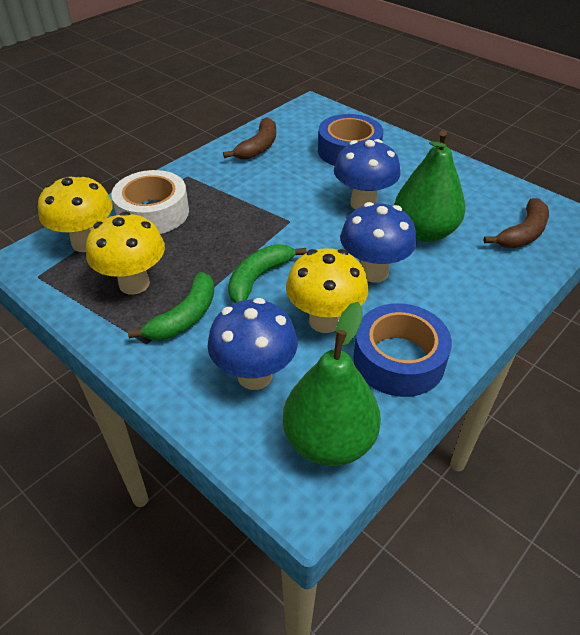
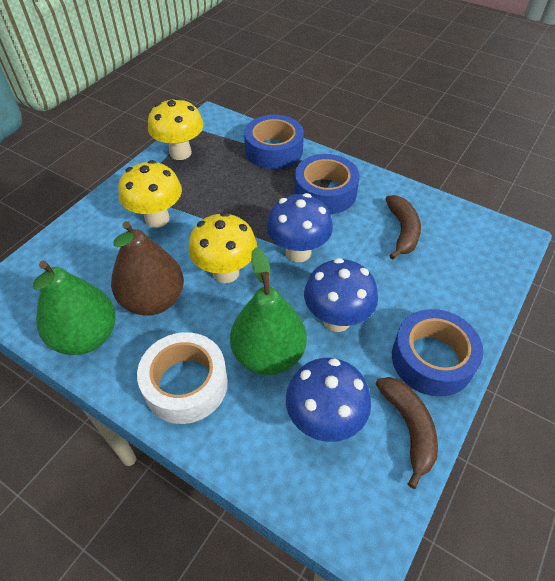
blue tape: 2 -> 3
brown pear: 0 -> 1
green banana: 2 -> 0

